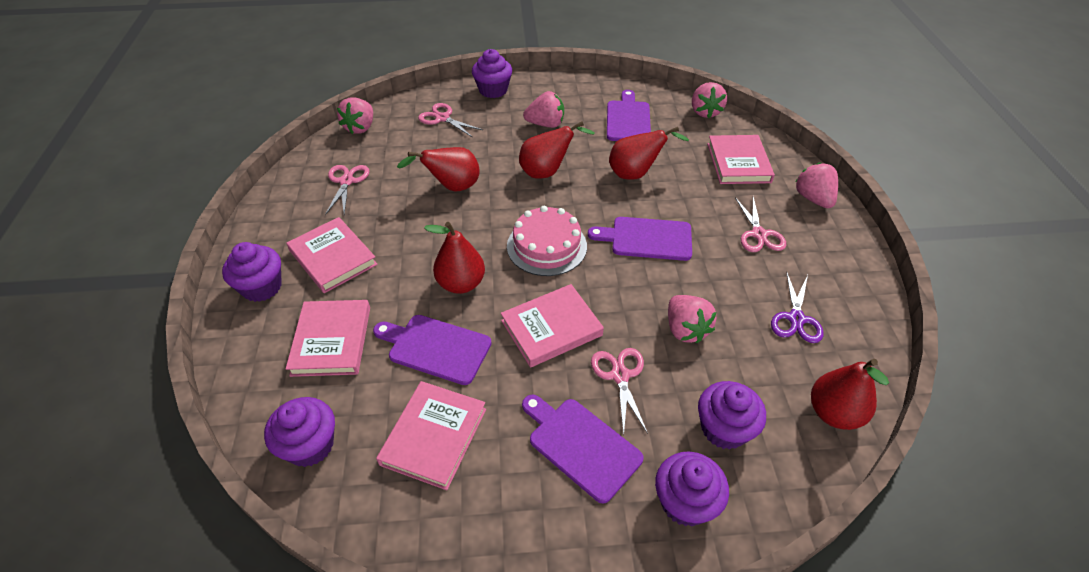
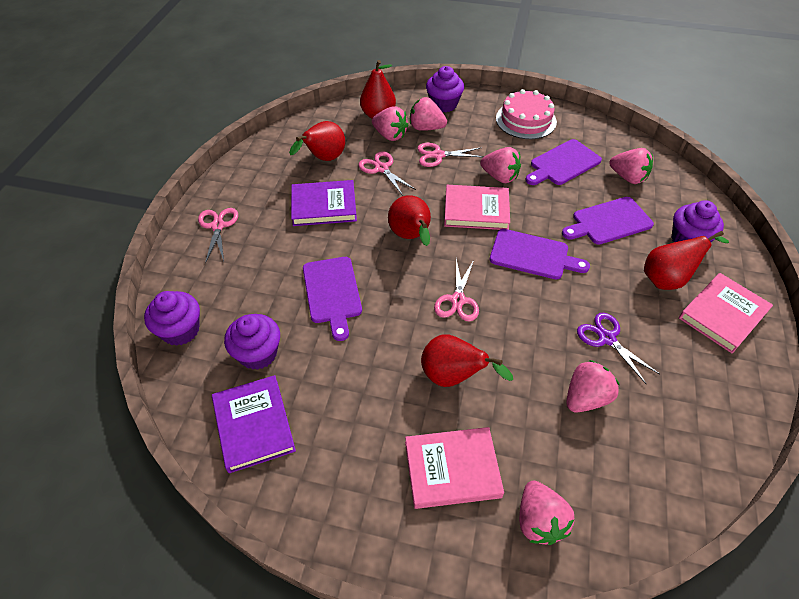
pink book: 5 -> 3
pink strawberry: 5 -> 6
purple book: 0 -> 2
purple cupcake: 5 -> 4

